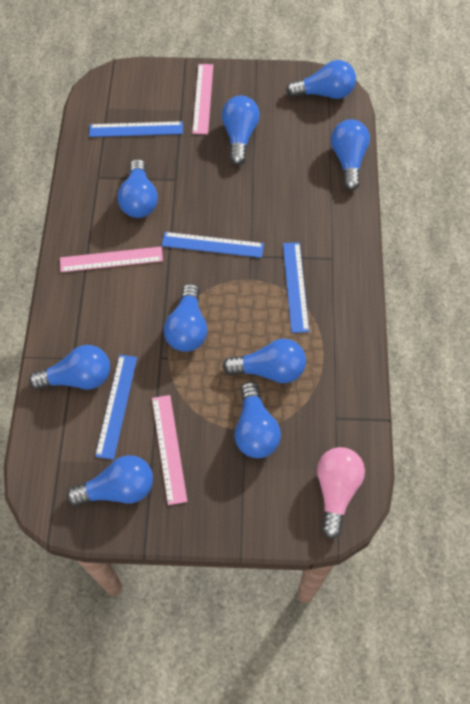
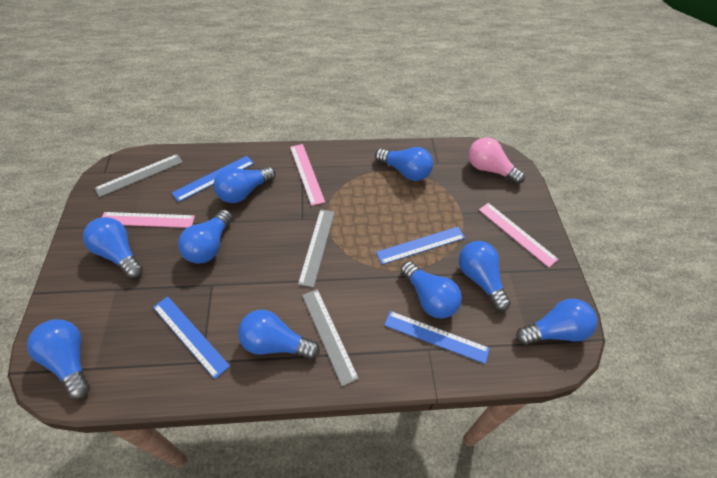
grey ruler: 0 -> 3

